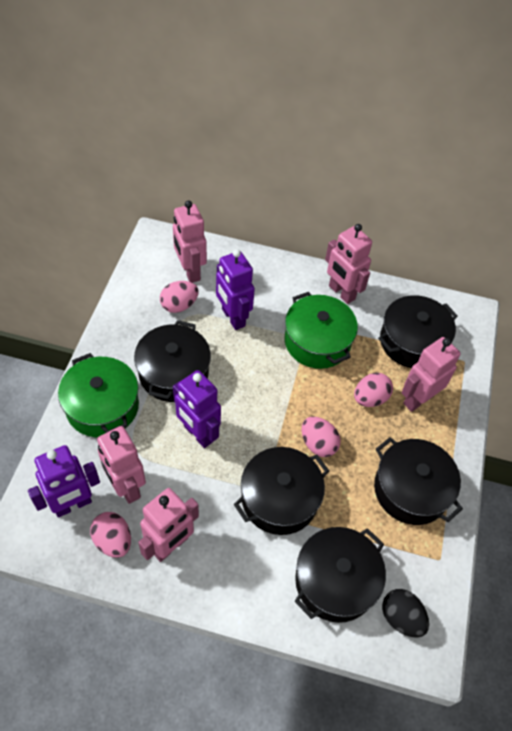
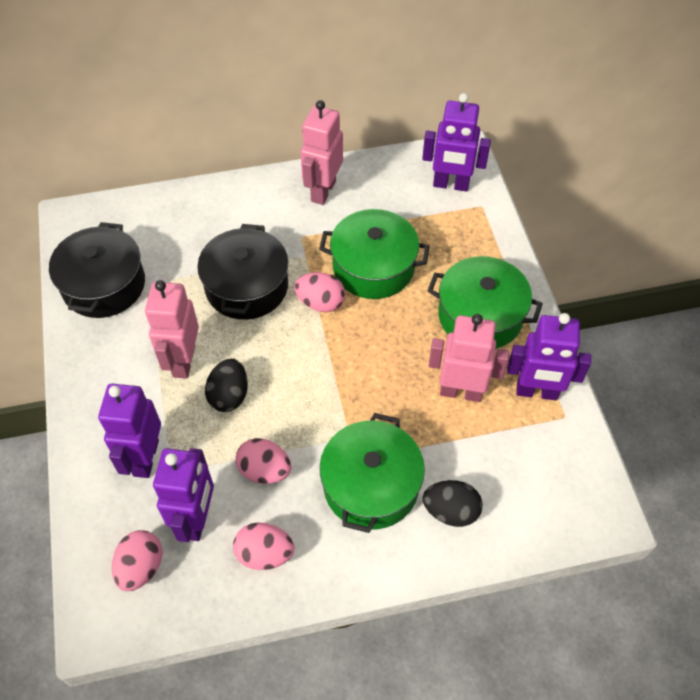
black egg: 1 -> 2
black pot: 5 -> 2
green pot: 2 -> 3
pink robot: 5 -> 3
purple robot: 3 -> 4

